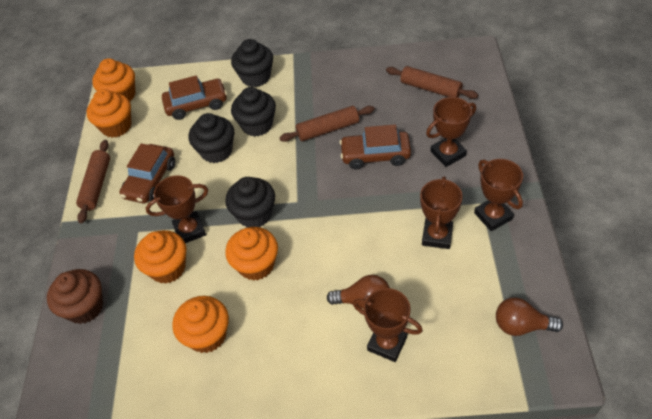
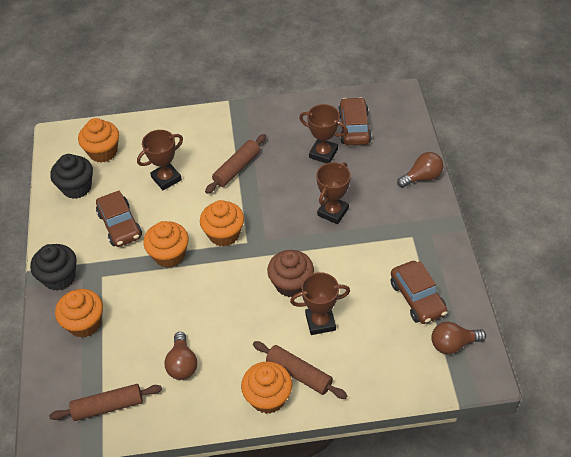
black cupcake: 4 -> 2
brown light bulb: 2 -> 3
brown trophy: 5 -> 4

